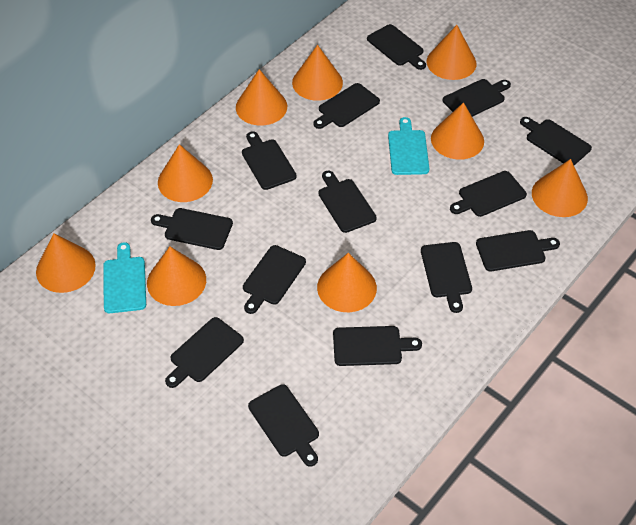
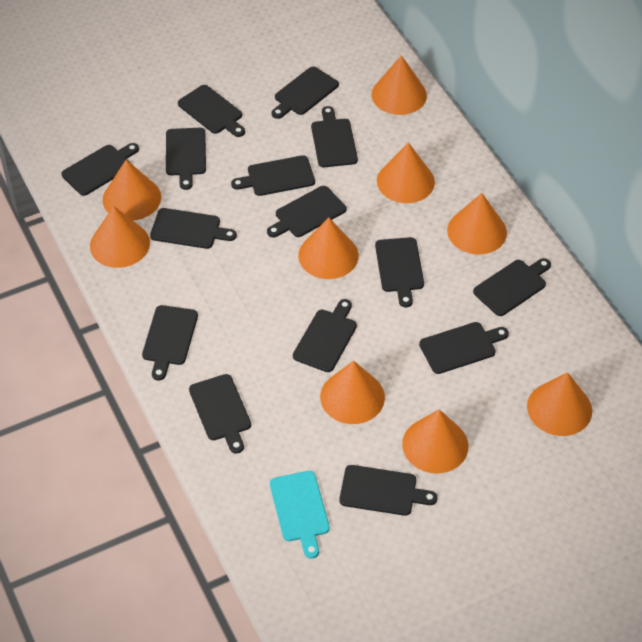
black cutting board: 14 -> 15
turquoise cutting board: 2 -> 1

